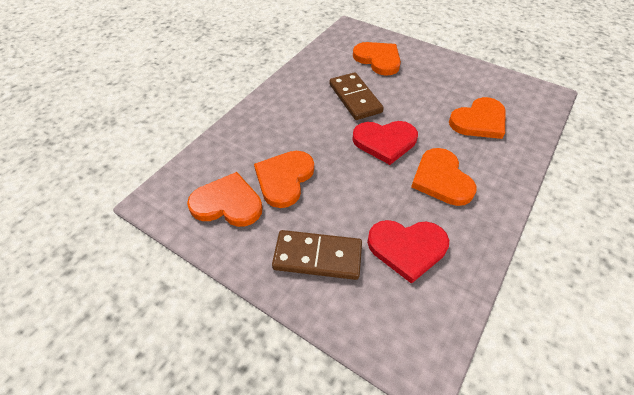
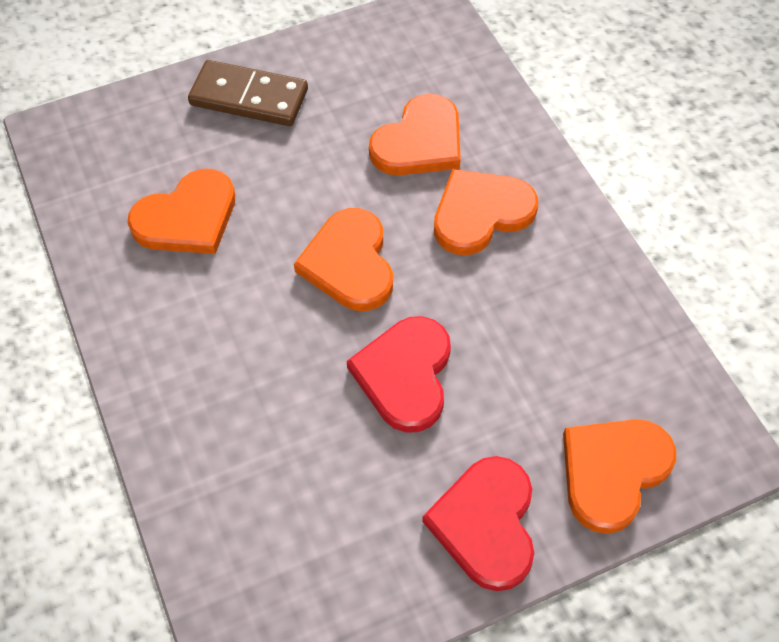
brown domino: 2 -> 1

